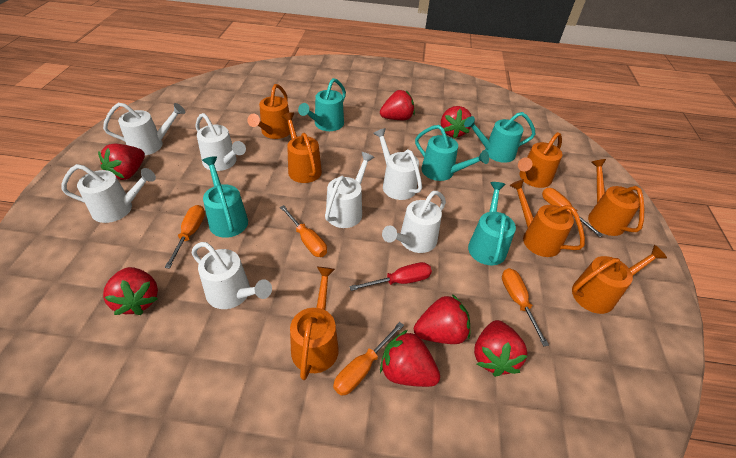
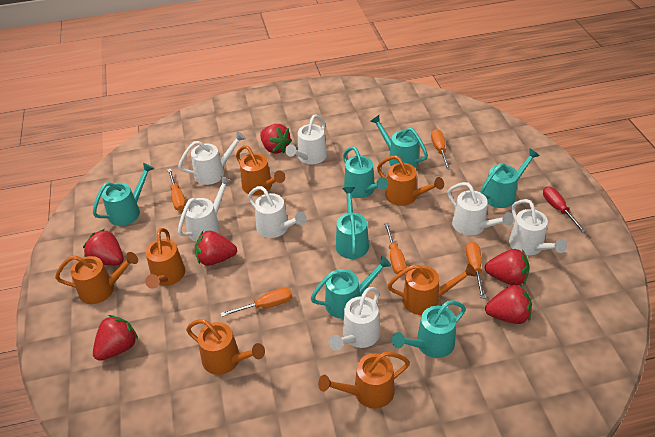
red strawberry: 7 -> 6
turquoise watering can: 5 -> 7

